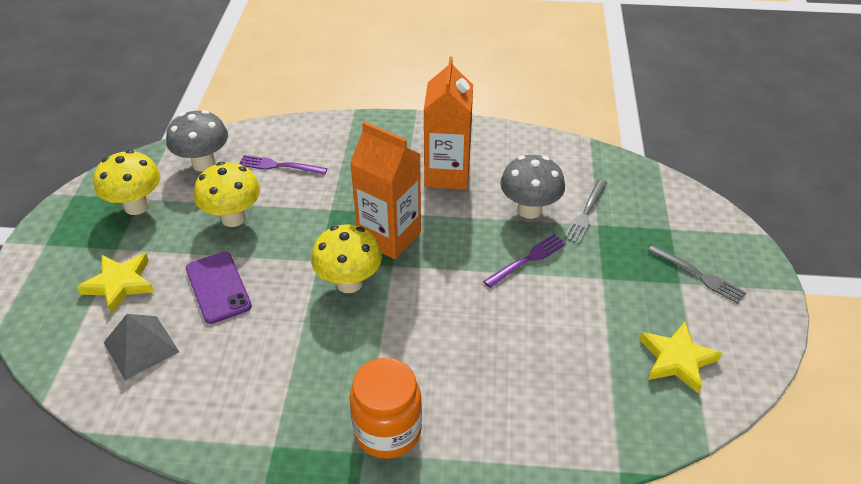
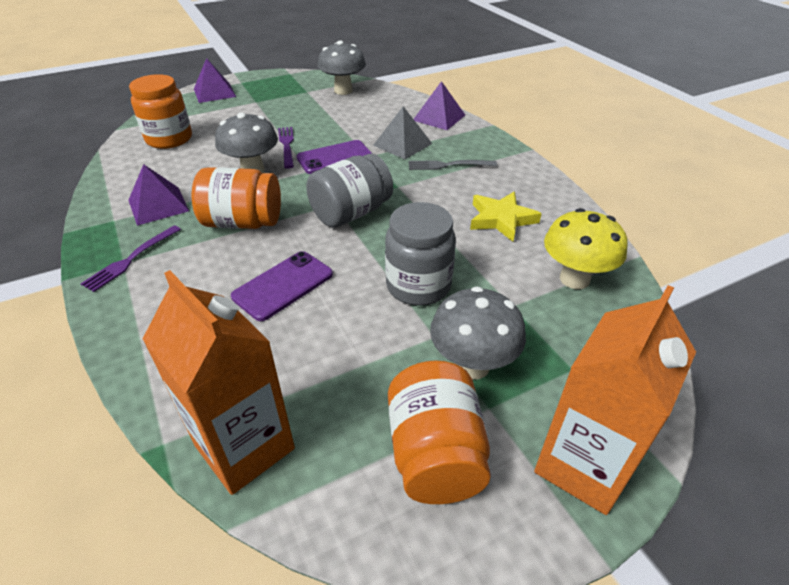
grey fork: 2 -> 1
grey jar: 0 -> 2
grey mushroom: 2 -> 3
orange jar: 1 -> 3
purple phone: 1 -> 2
purple pyramid: 0 -> 3
yellow mushroom: 3 -> 1
yellow star: 2 -> 1

